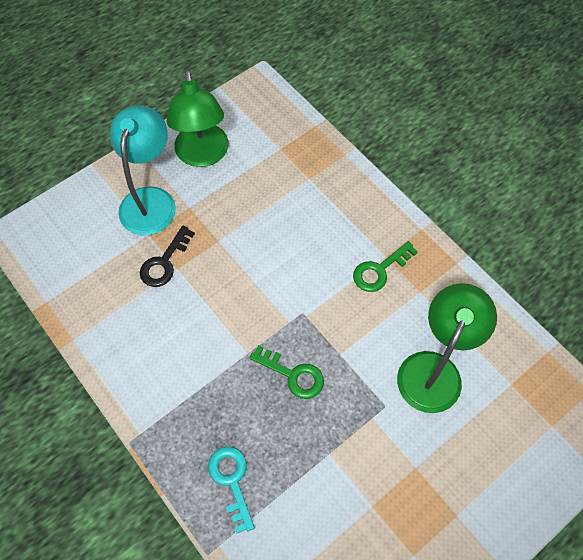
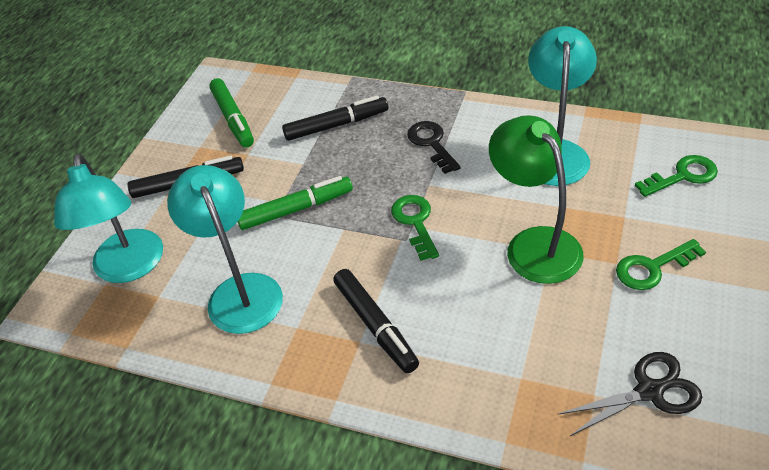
black marker: 0 -> 3
black scissors: 0 -> 1
green key: 2 -> 3
green lamp: 2 -> 1
green marker: 0 -> 2
turquoise key: 1 -> 0
turquoise lamp: 1 -> 3

